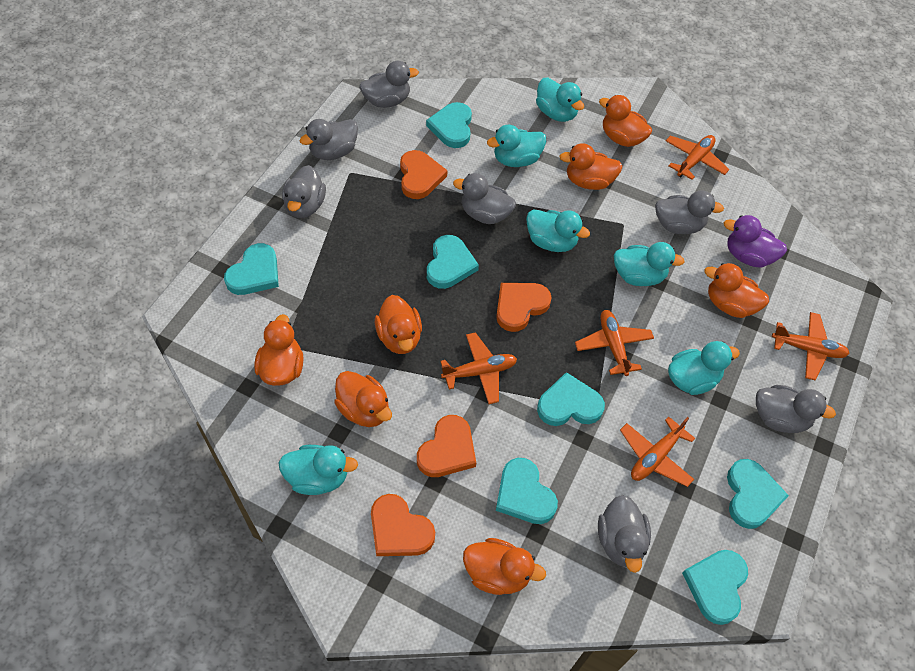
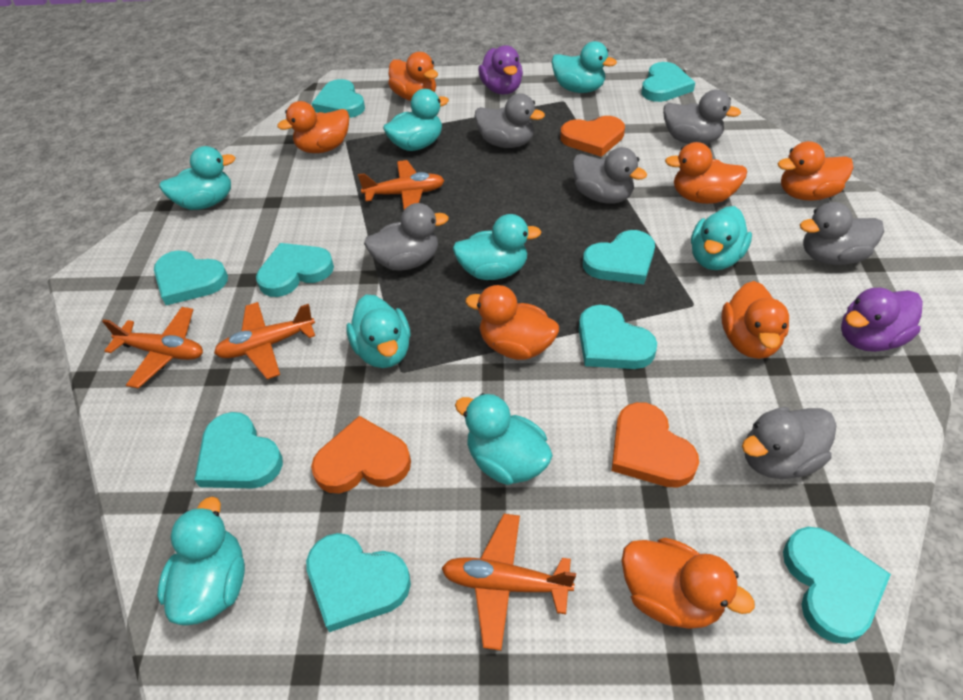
grey duck: 7 -> 6
orange heart: 4 -> 3
orange plane: 5 -> 4
purple duck: 1 -> 2
turquoise duck: 6 -> 8
turquoise heart: 7 -> 9

